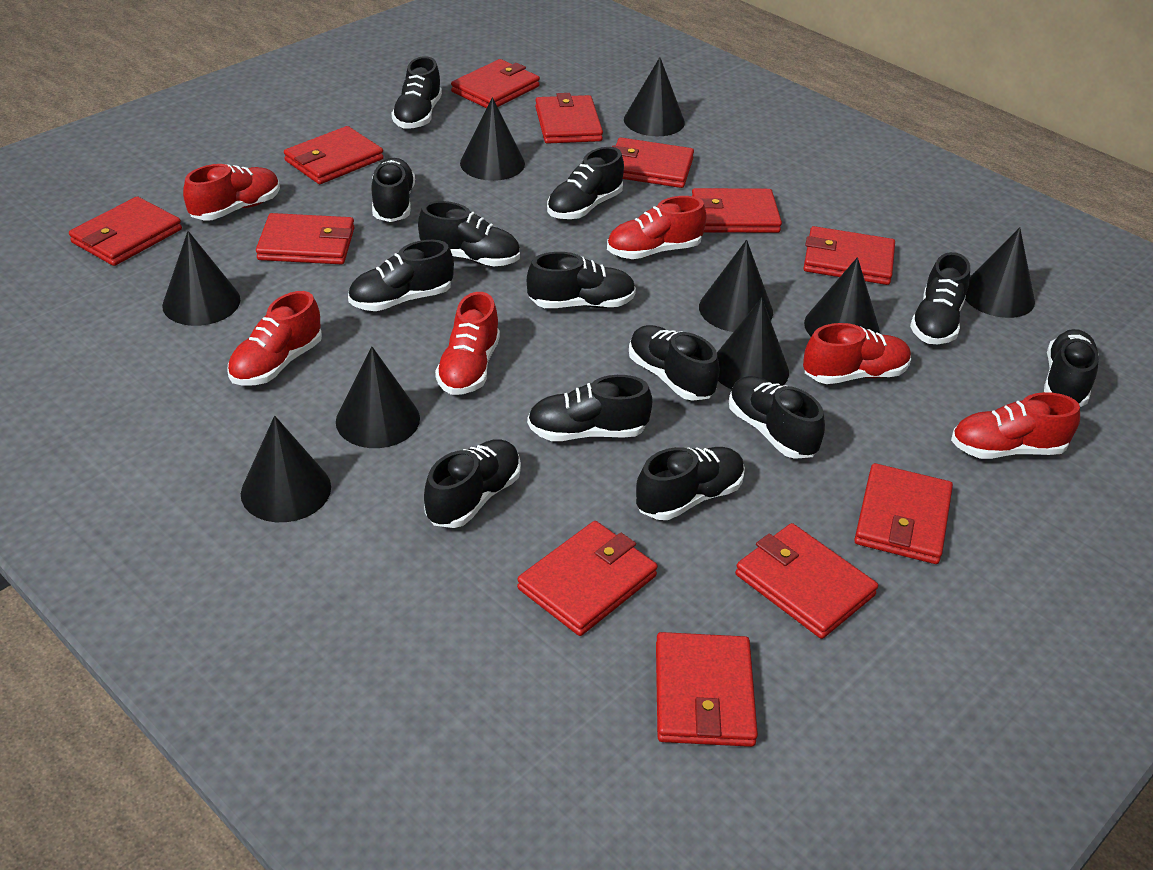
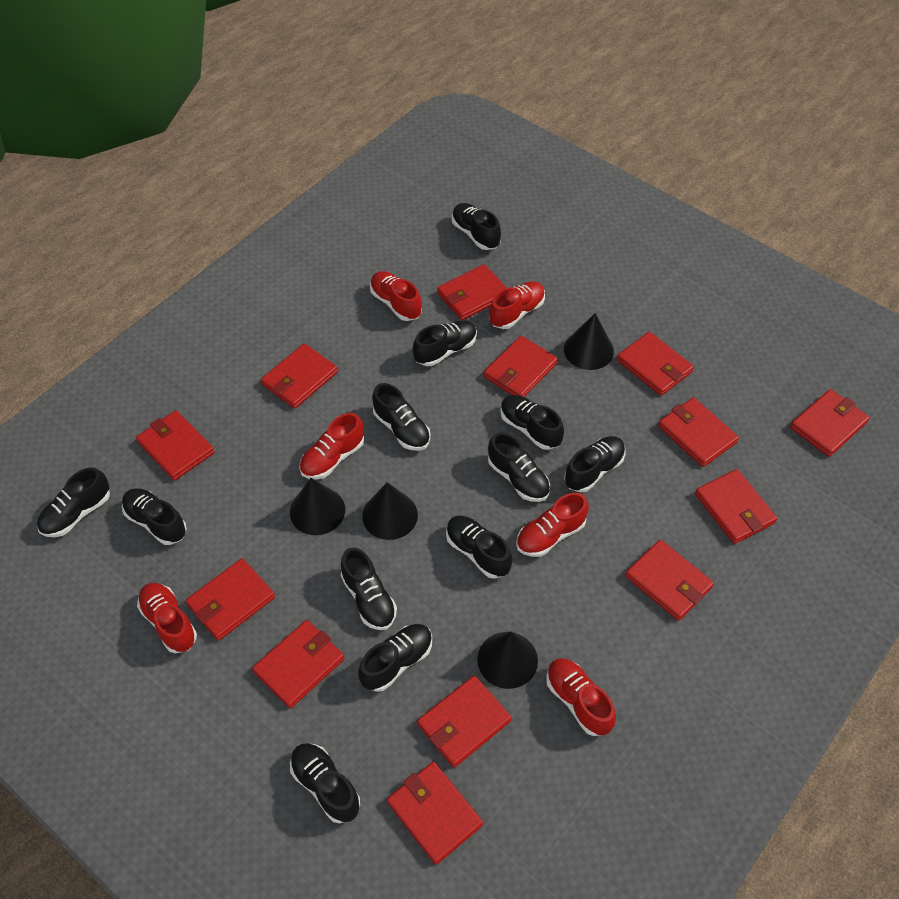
black cone: 9 -> 4
black shoe: 13 -> 12
red wallet: 12 -> 13

